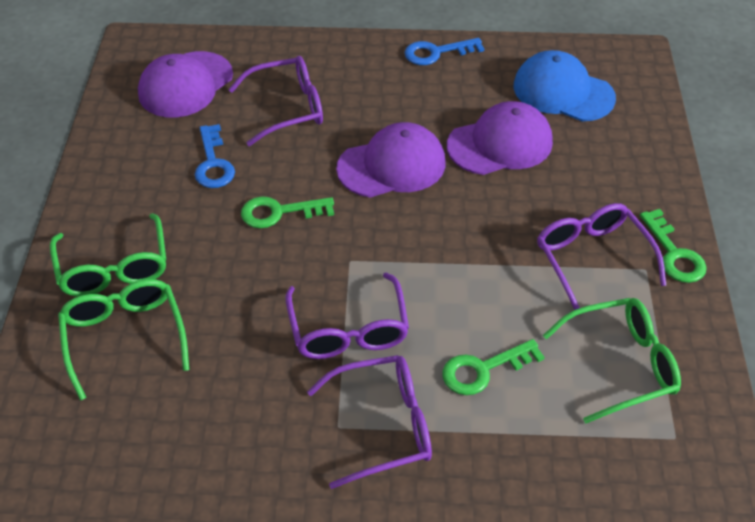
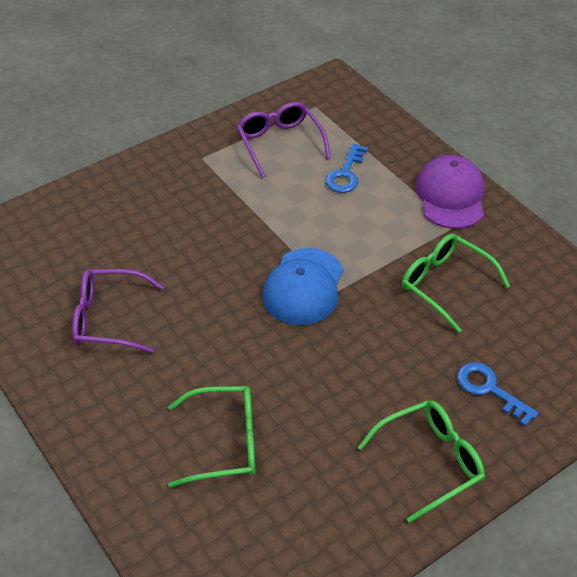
green key: 3 -> 0
purple cap: 3 -> 1
purple glasses: 4 -> 2

